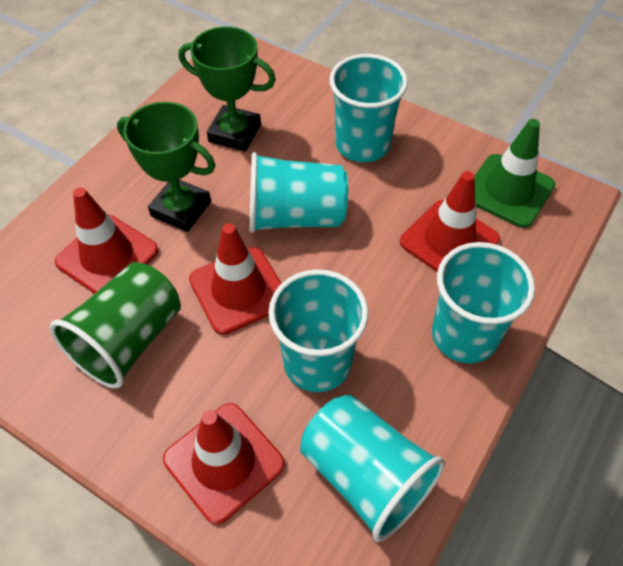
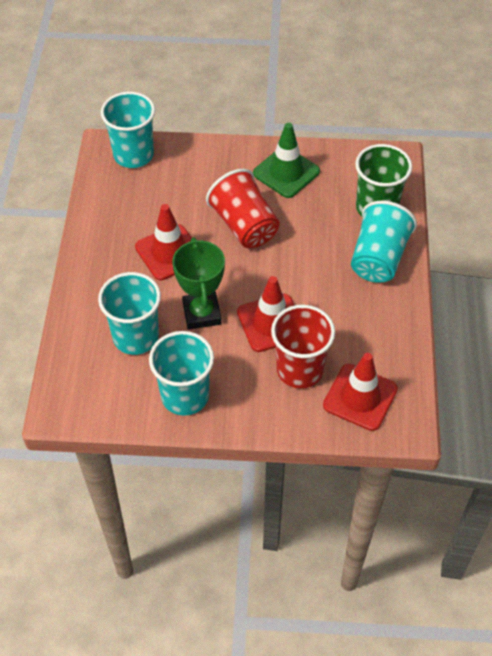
green trophy: 2 -> 1
red cup: 0 -> 2
red traffic cone: 4 -> 3
turquoise cup: 5 -> 4

